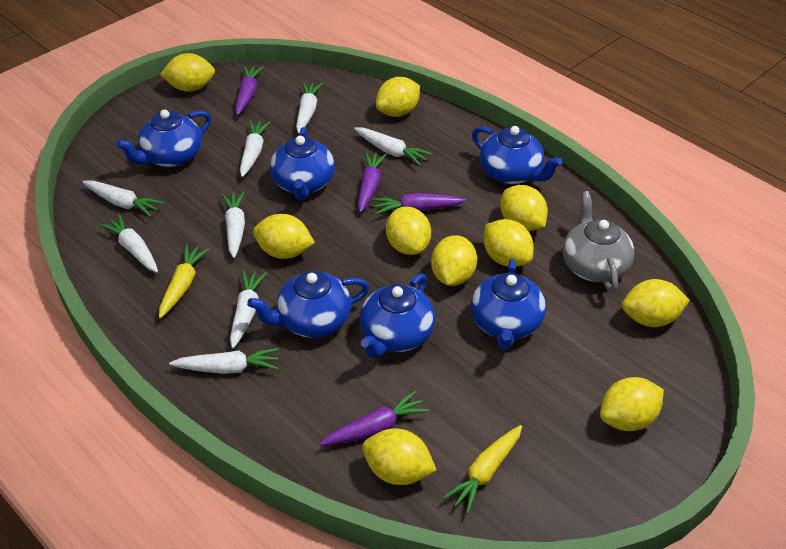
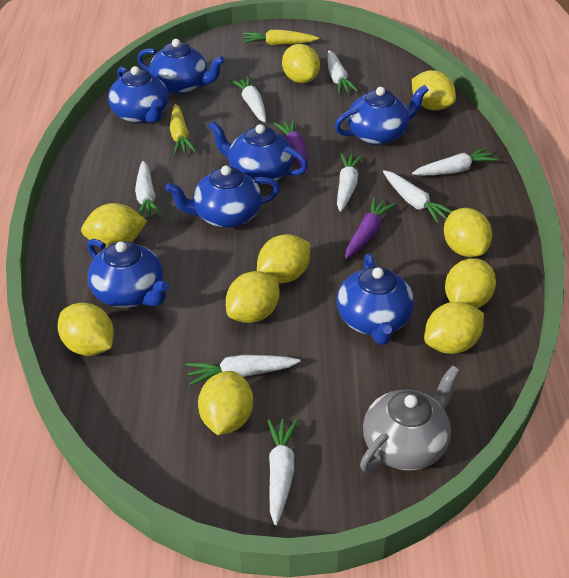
blue teapot: 6 -> 7
purple carrot: 4 -> 2

